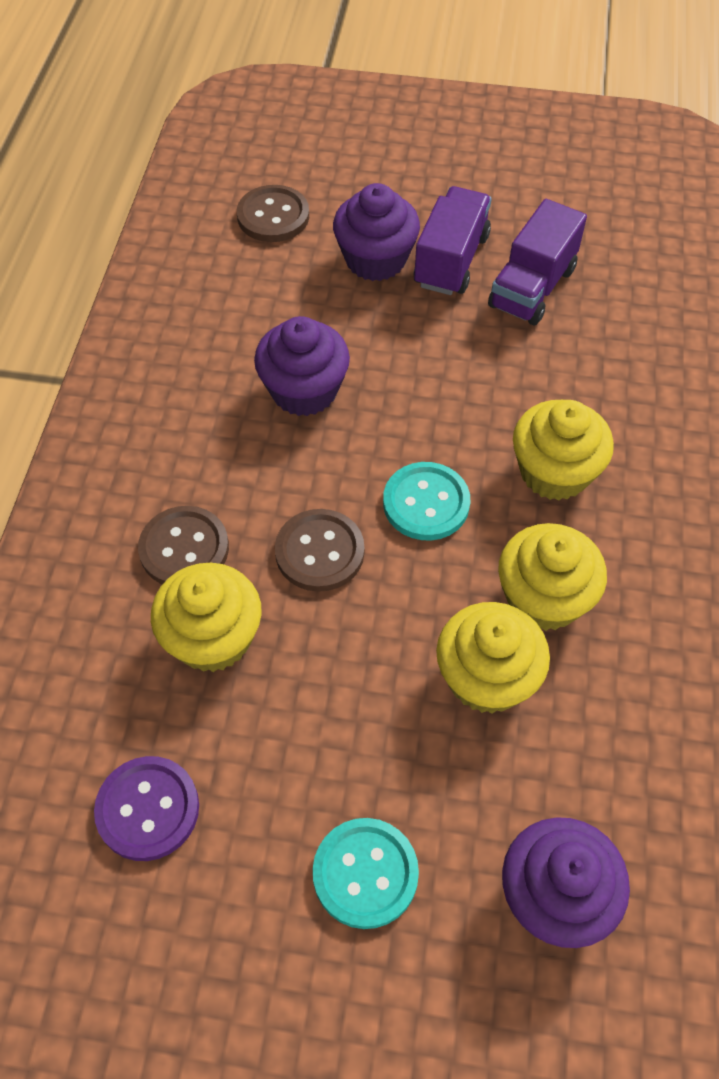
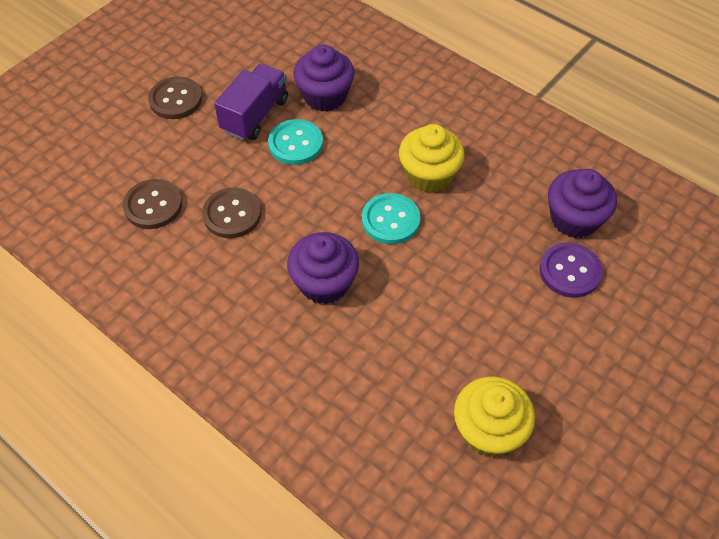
purple truck: 2 -> 1
yellow cupcake: 4 -> 2

